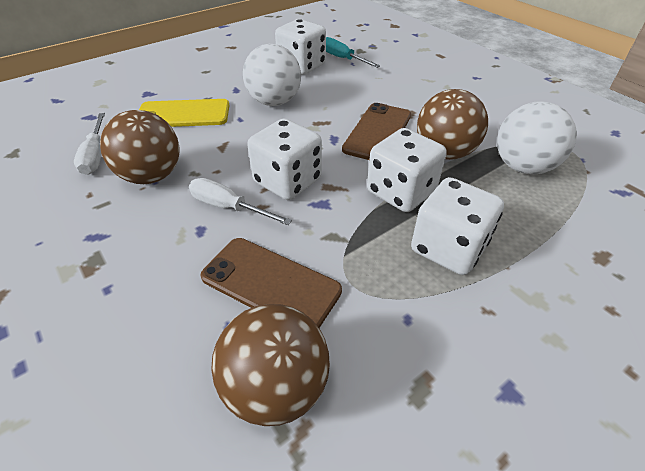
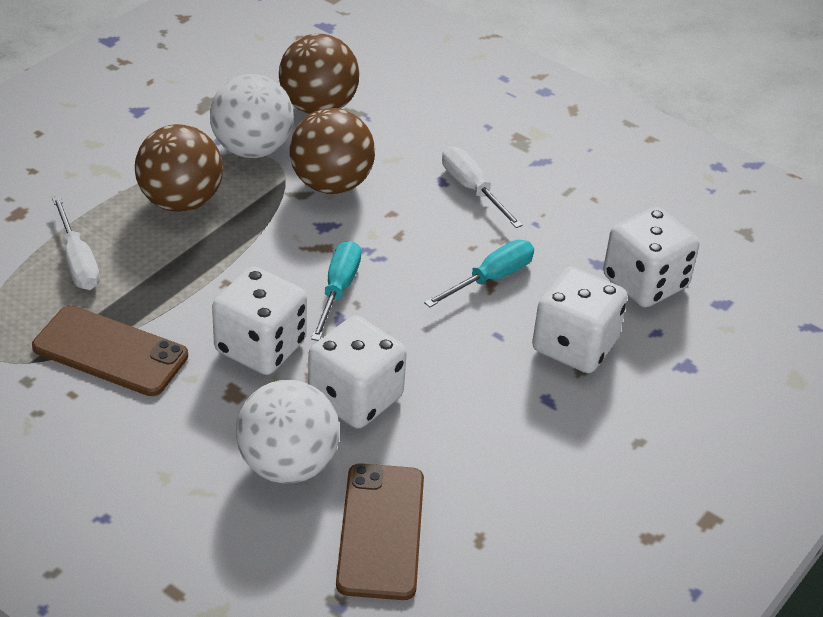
turquoise screwdriver: 1 -> 2
yellow phone: 1 -> 0

